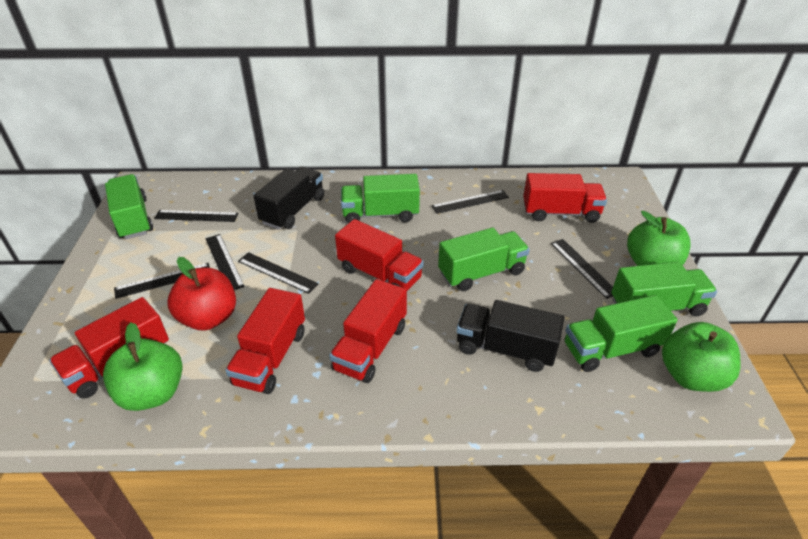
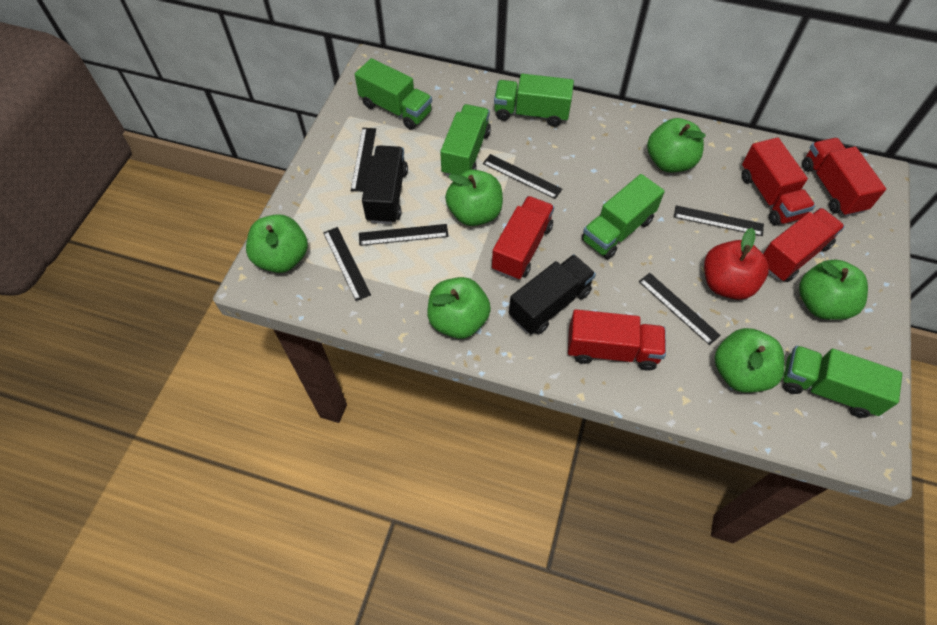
green apple: 3 -> 6

